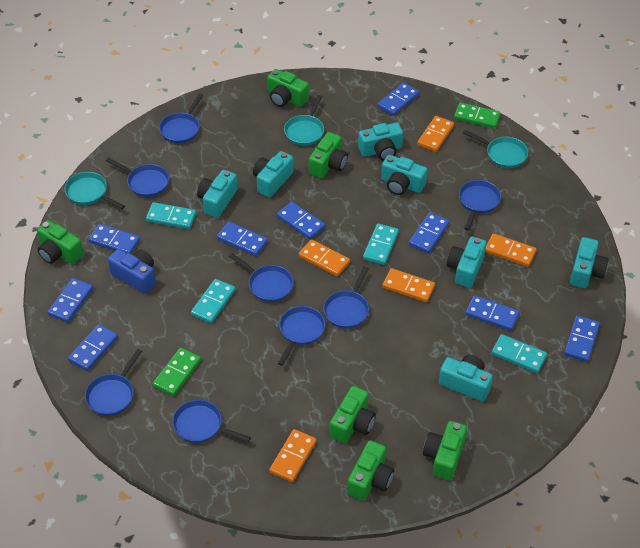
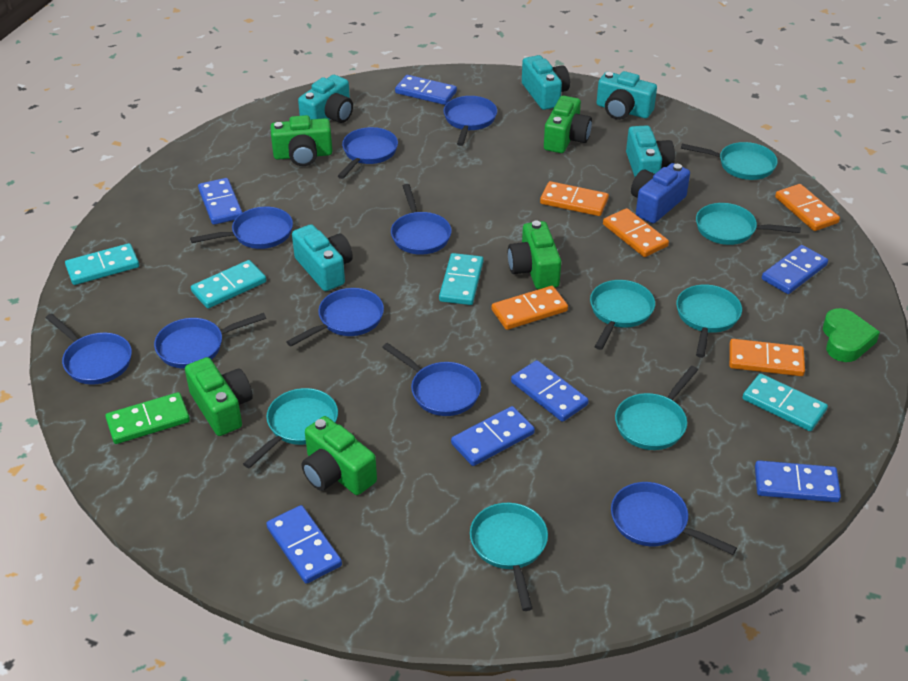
blue domino: 9 -> 7
blue pan: 8 -> 9
green camera: 6 -> 5
green domino: 2 -> 1
green heart: 0 -> 1
turquoise camera: 7 -> 5
turquoise pan: 3 -> 7

